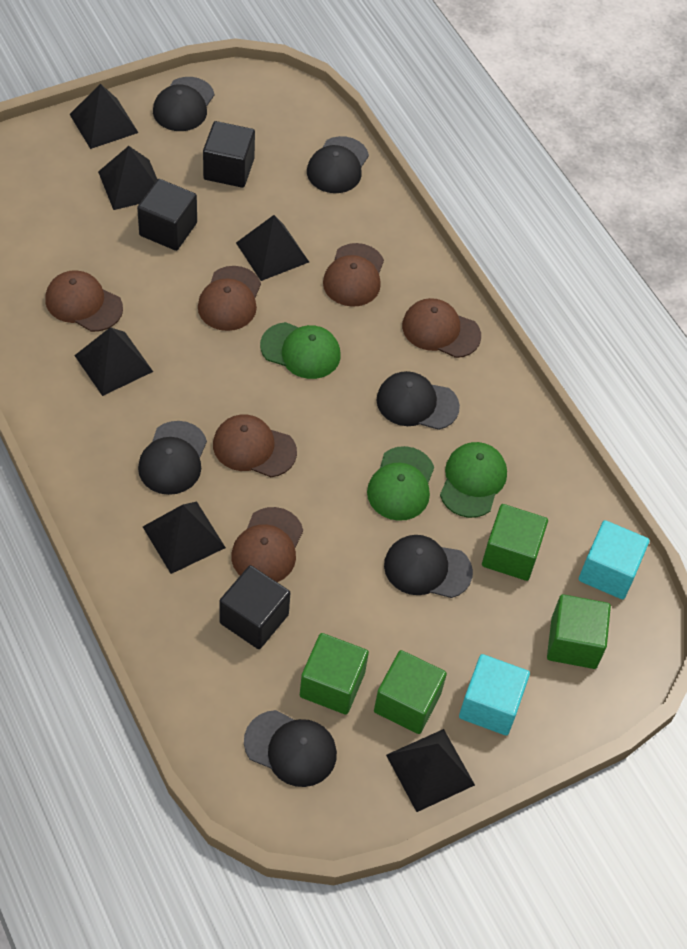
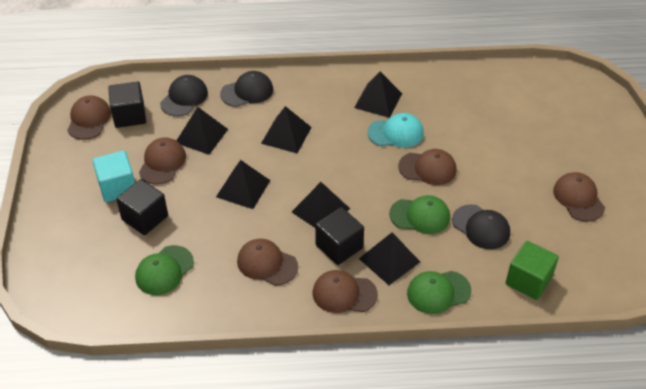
black cap: 6 -> 3
green cube: 4 -> 1
turquoise cap: 0 -> 1
turquoise cube: 2 -> 1

